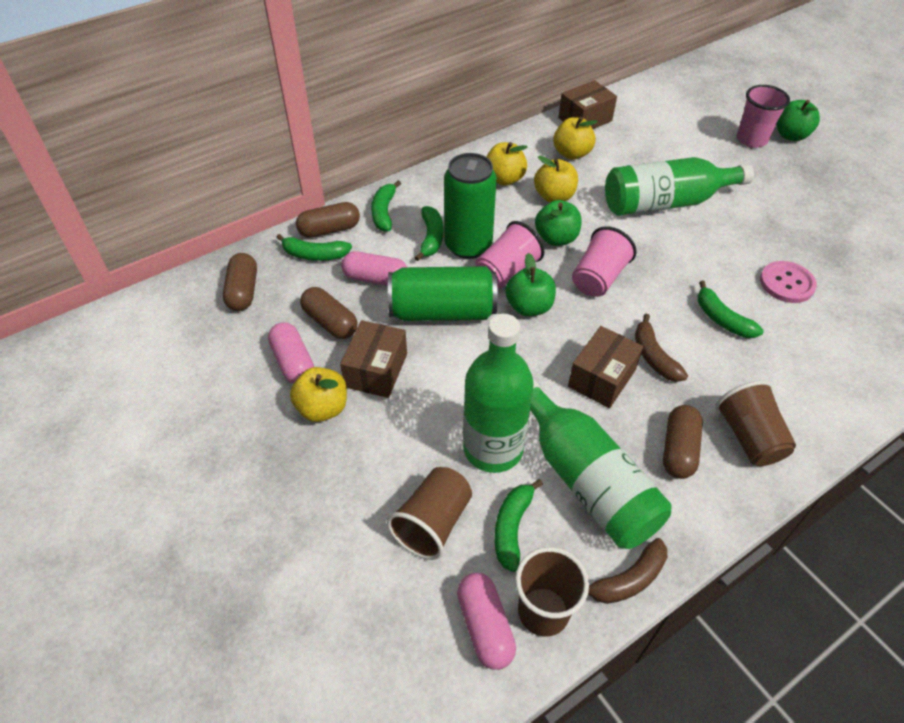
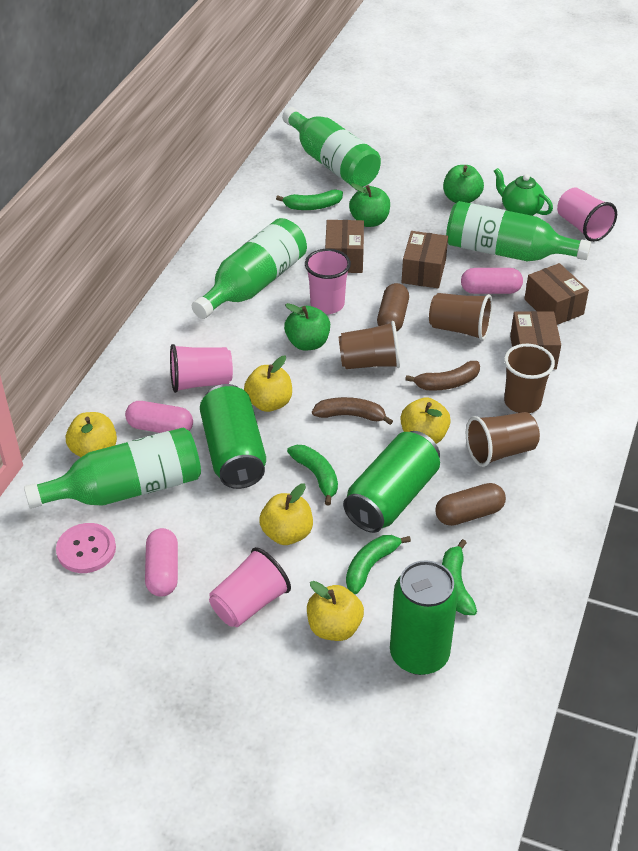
brown box: 3 -> 4
brown capsule: 4 -> 2
brown cup: 3 -> 4
green banana: 5 -> 4
green bottle: 3 -> 4
green can: 2 -> 3
green teapot: 0 -> 1
pink cup: 3 -> 4
yellow apple: 4 -> 5

